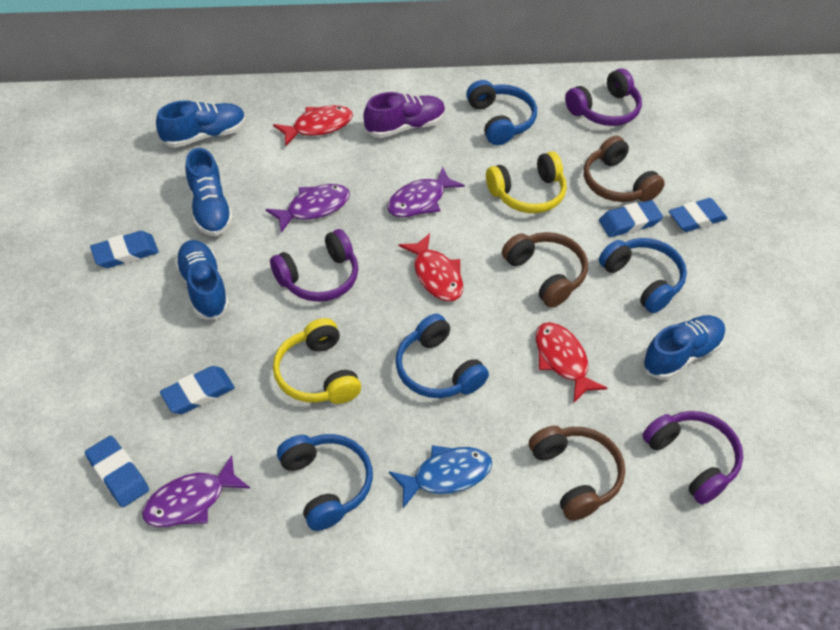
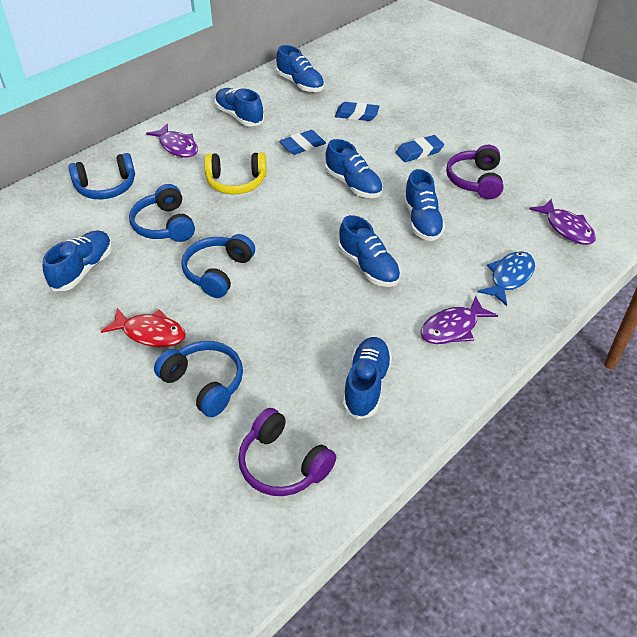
blue eraser: 5 -> 3
blue shoe: 4 -> 7
brown headphones: 3 -> 0
purple headphones: 3 -> 2
purple shoe: 1 -> 0
red fish: 3 -> 1
yellow headphones: 2 -> 1

